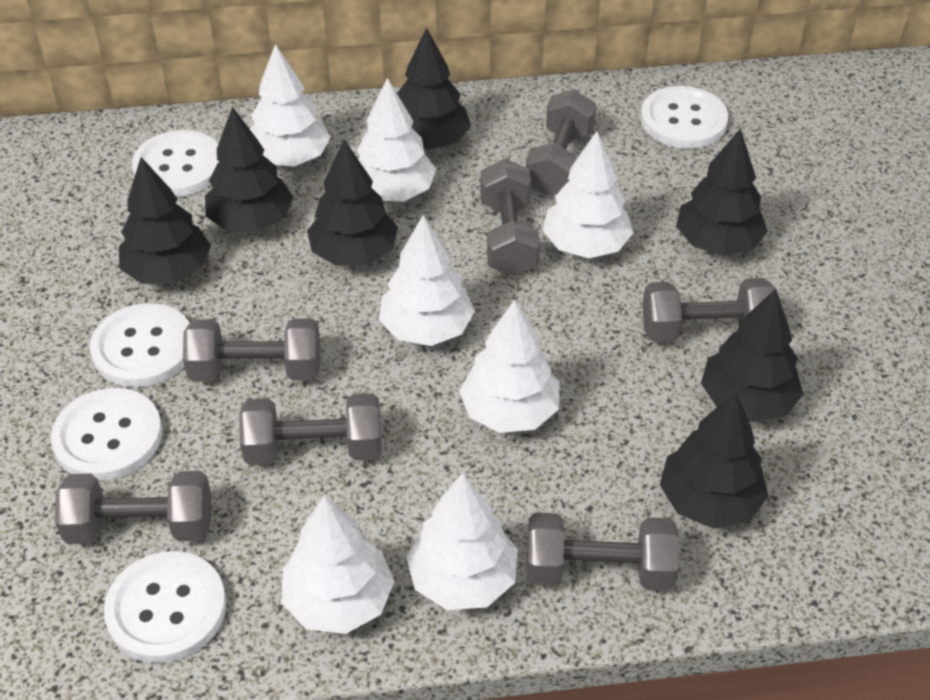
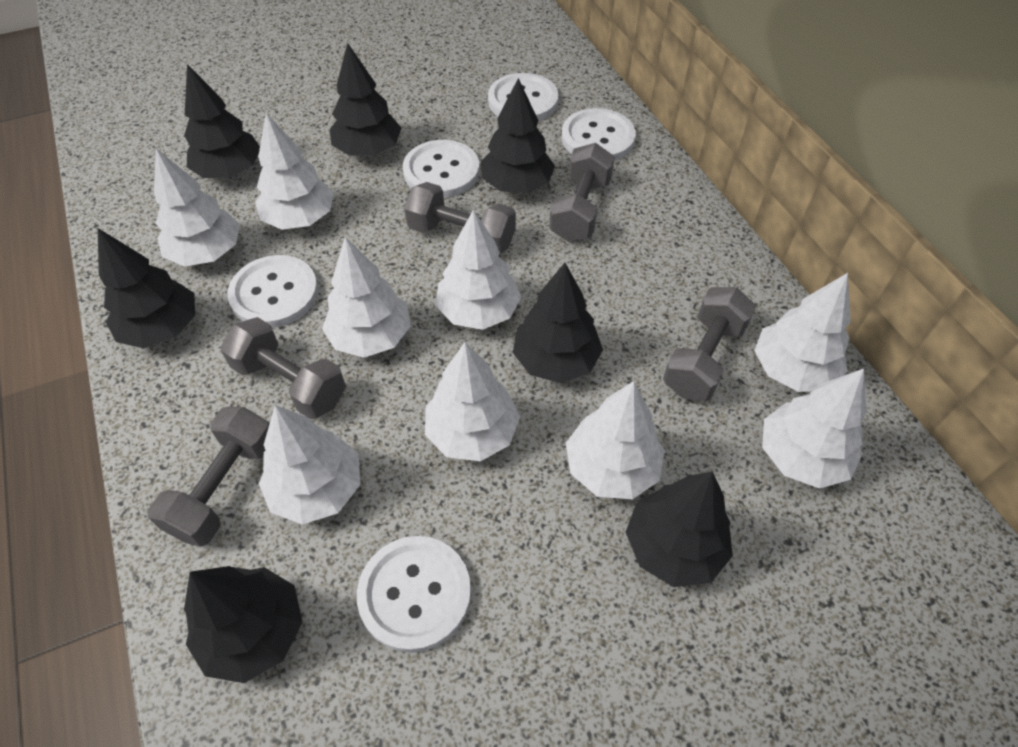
grey dumbbell: 7 -> 5
white tree: 7 -> 9

